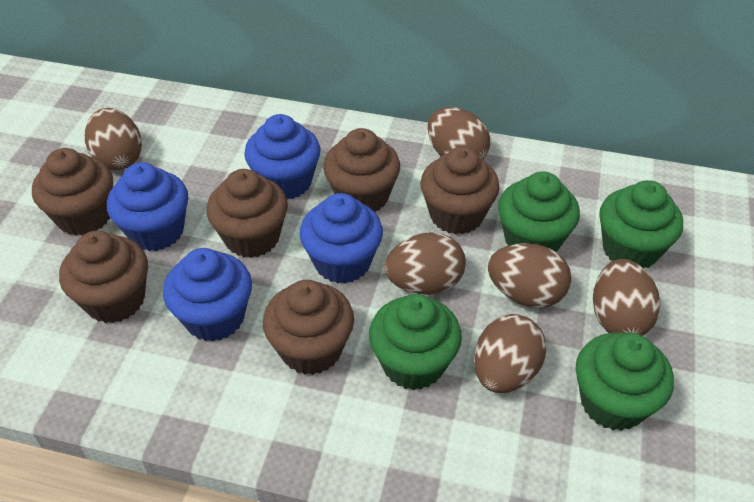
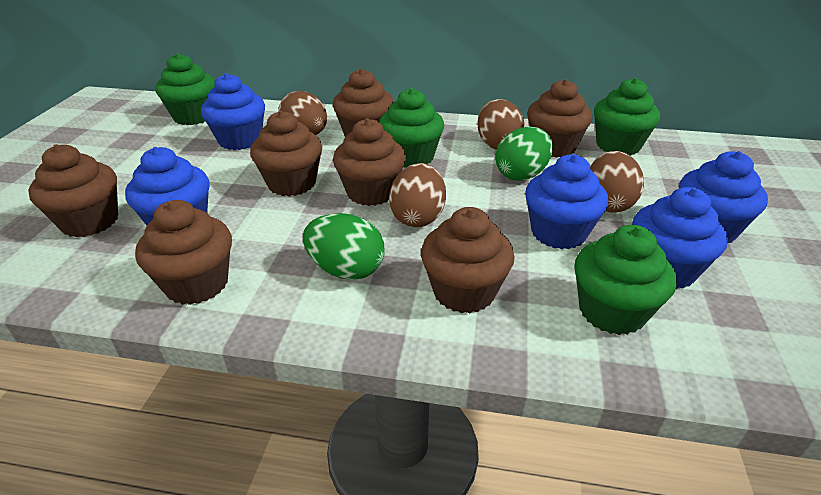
blue cupcake: 4 -> 5
brown cupcake: 6 -> 7
brown egg: 6 -> 4
green egg: 0 -> 2

